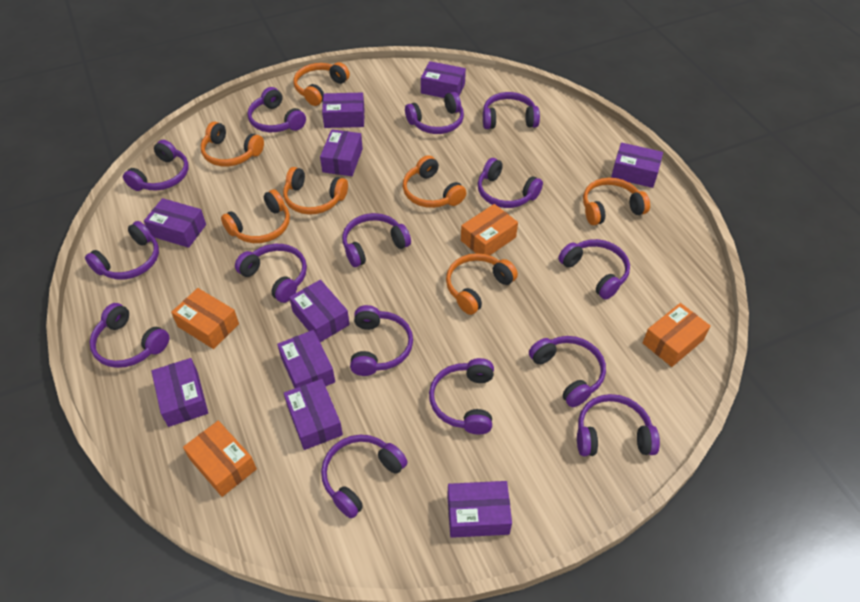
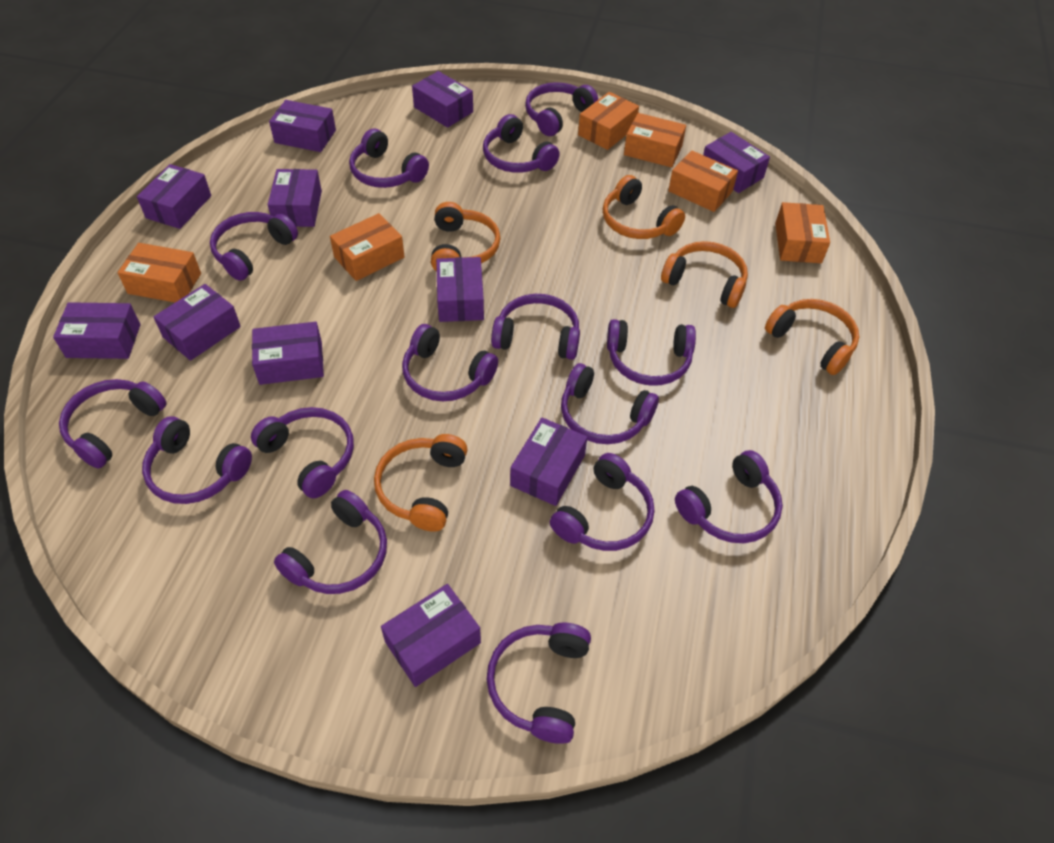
orange box: 4 -> 6
orange headphones: 7 -> 5
purple box: 10 -> 11

